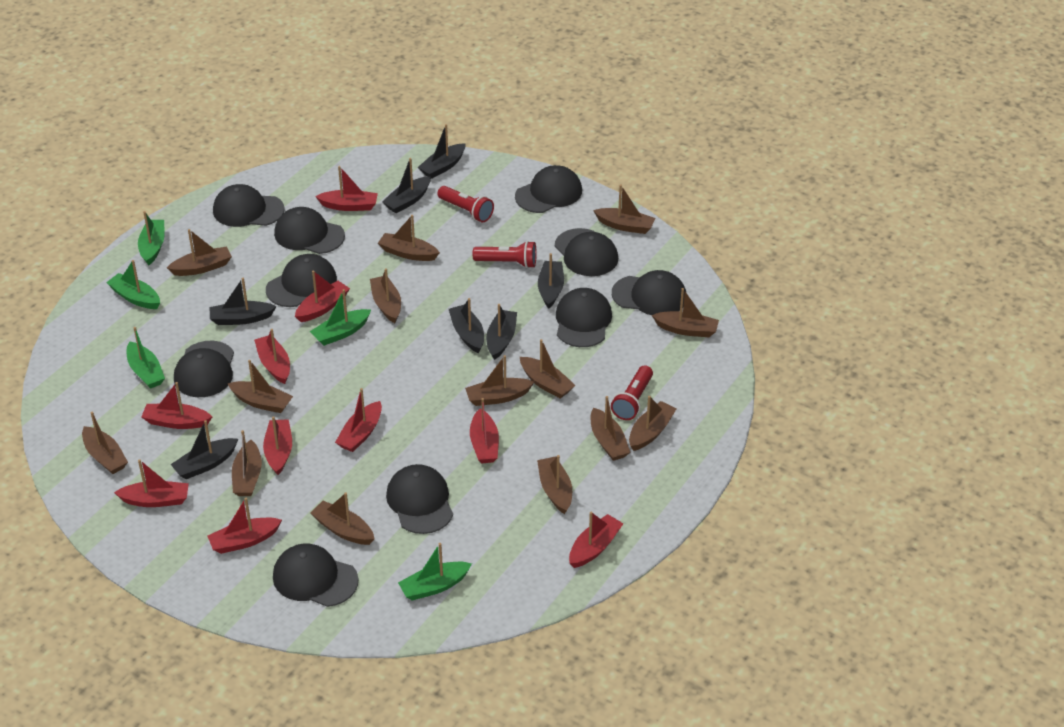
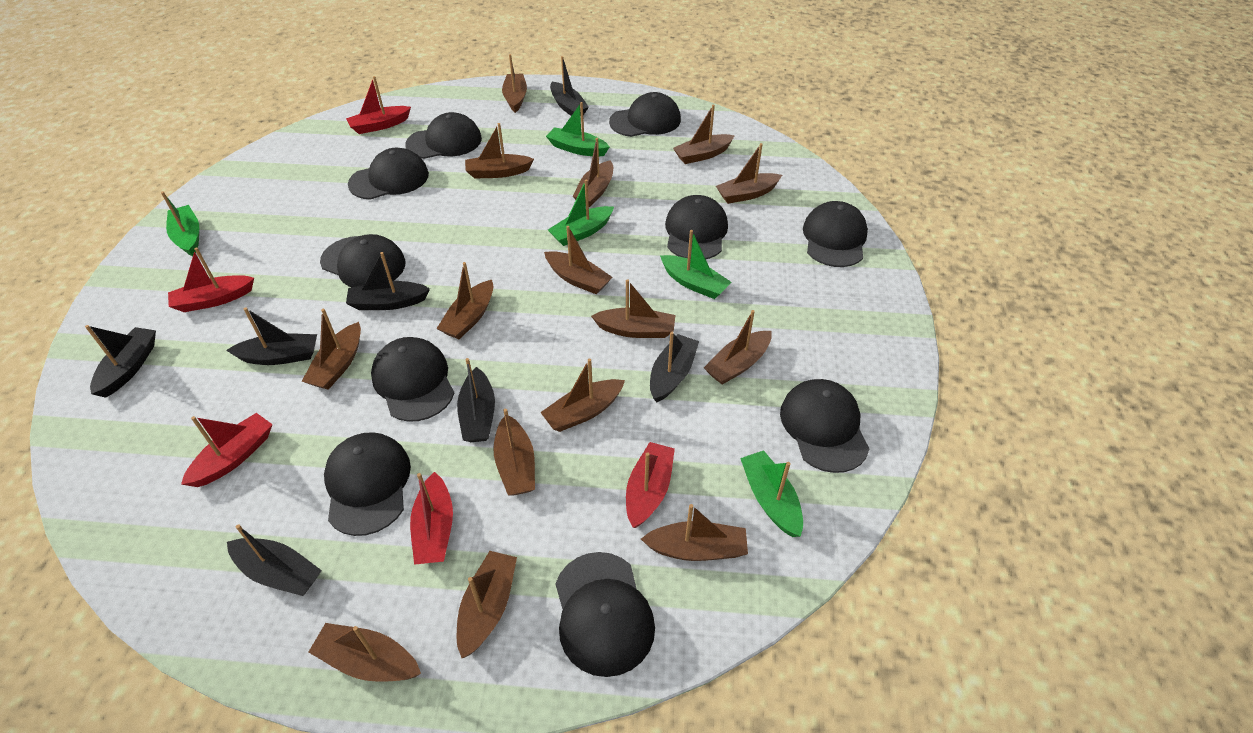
brown boat: 14 -> 15
red boat: 10 -> 5
red flashlight: 3 -> 0

